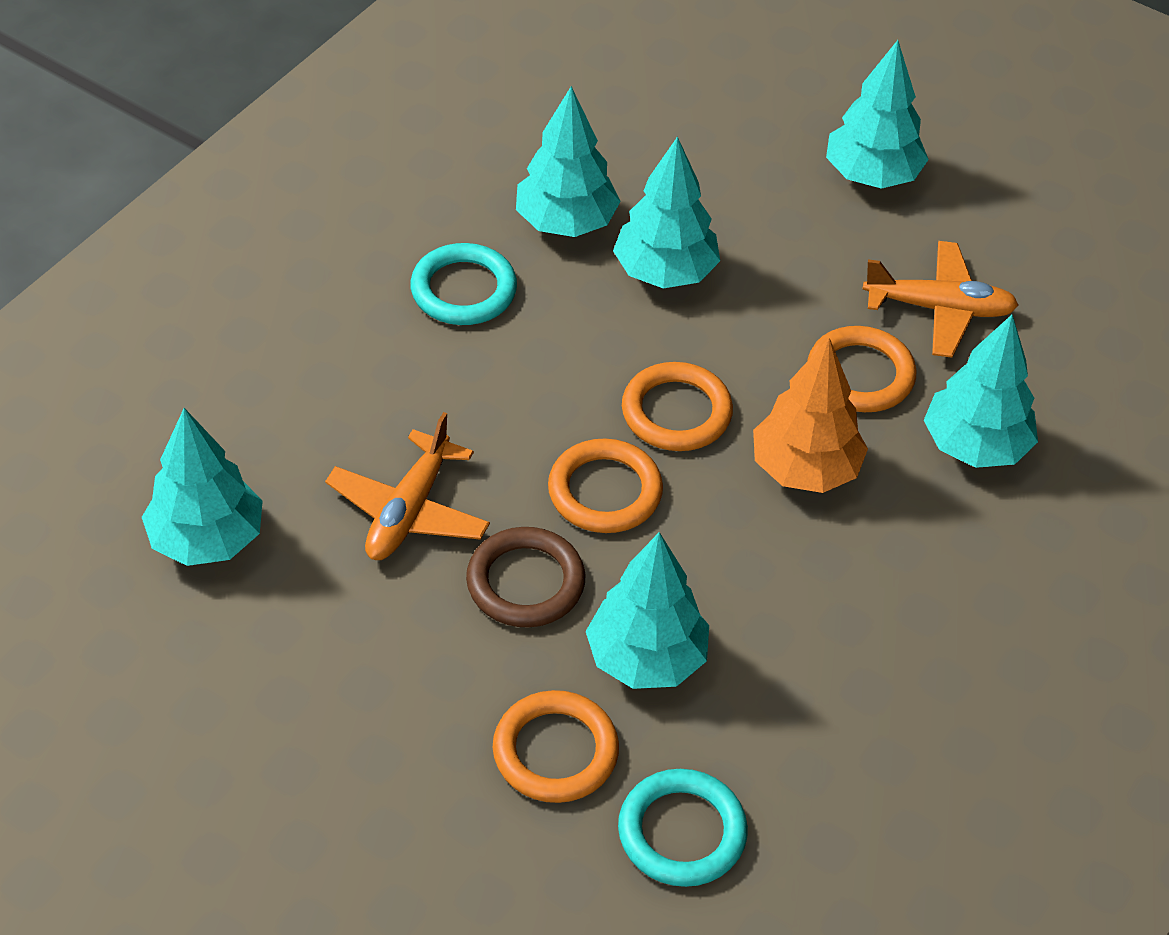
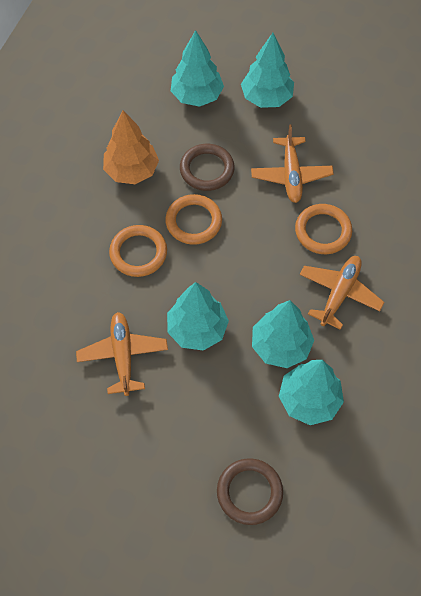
brown ring: 1 -> 2
orange plane: 2 -> 3
orange ring: 4 -> 3
turquoise ring: 2 -> 0
turquoise tree: 6 -> 5

